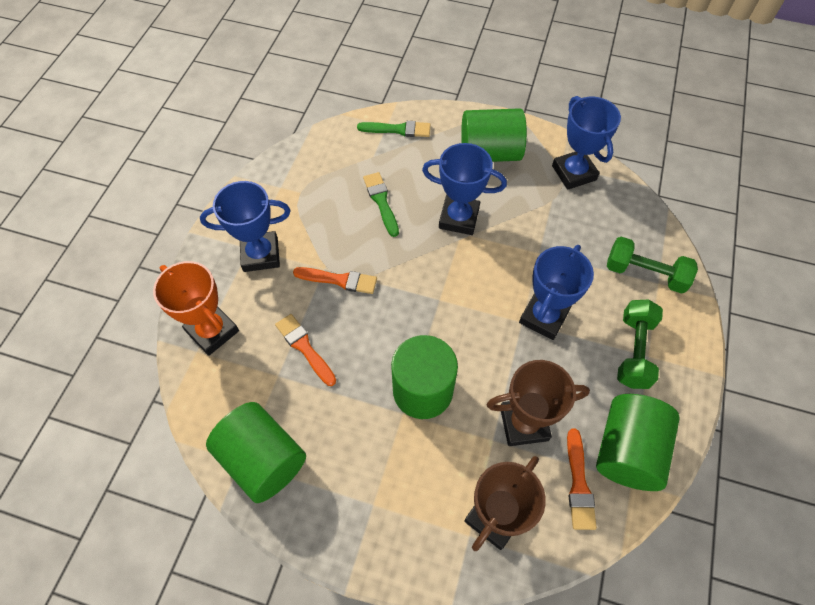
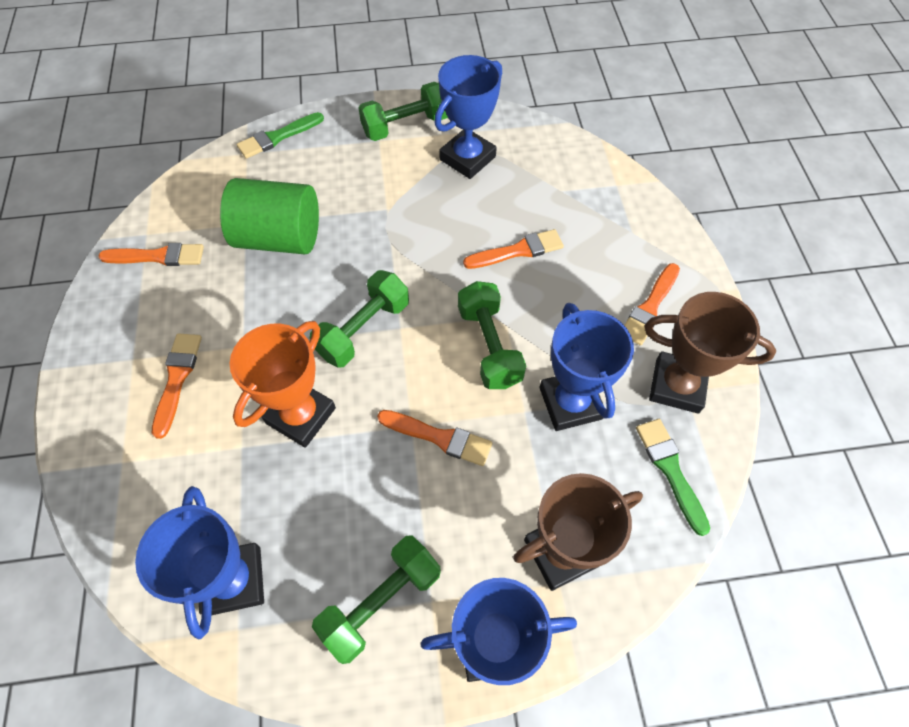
green cylinder: 4 -> 1
green dumbbell: 2 -> 4
orange brush: 3 -> 5

